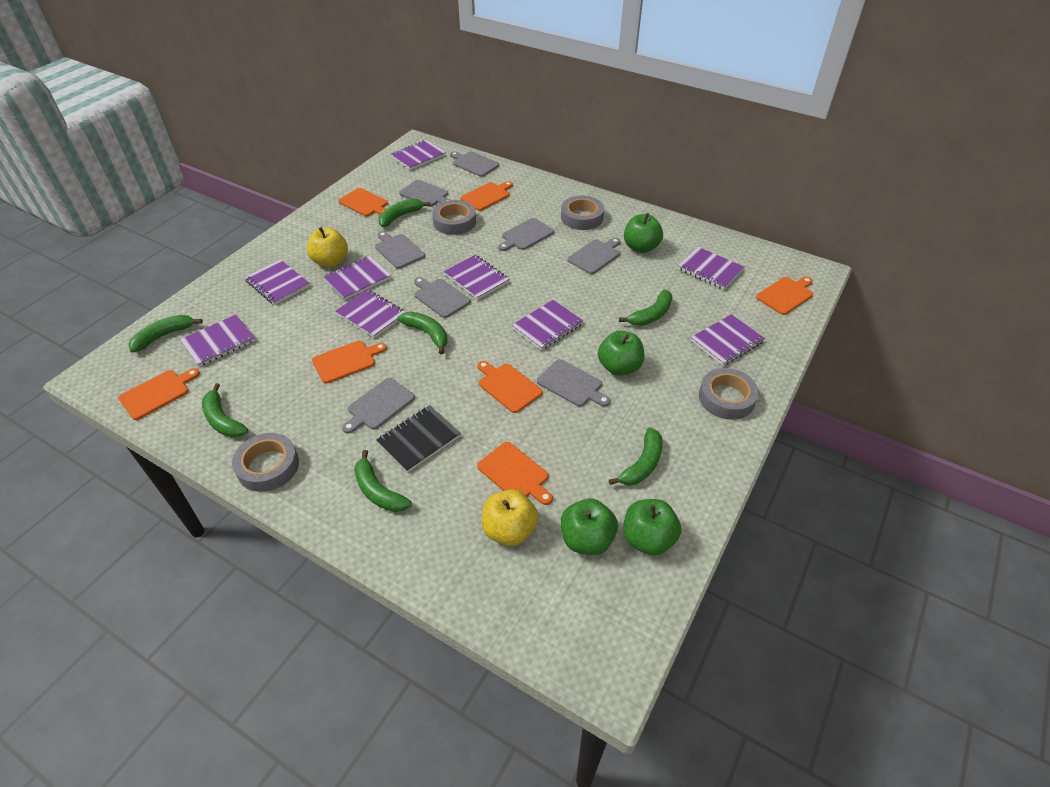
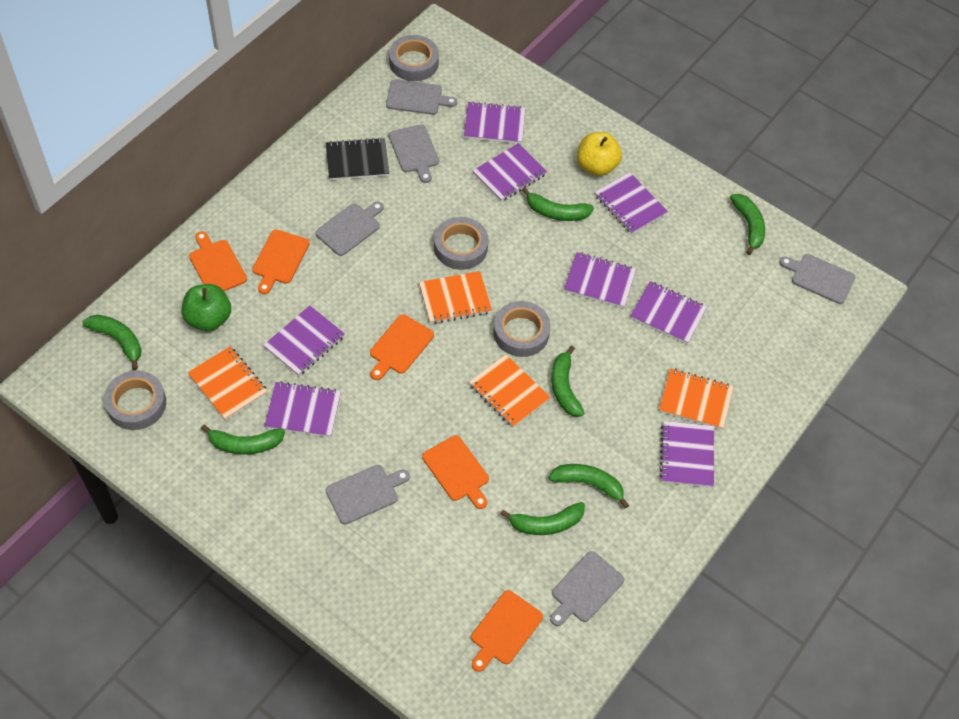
green apple: 4 -> 1
grey cutting board: 8 -> 6
orange cutting board: 7 -> 5
orange notebook: 0 -> 4
purple notebook: 9 -> 8
yellow apple: 2 -> 1

